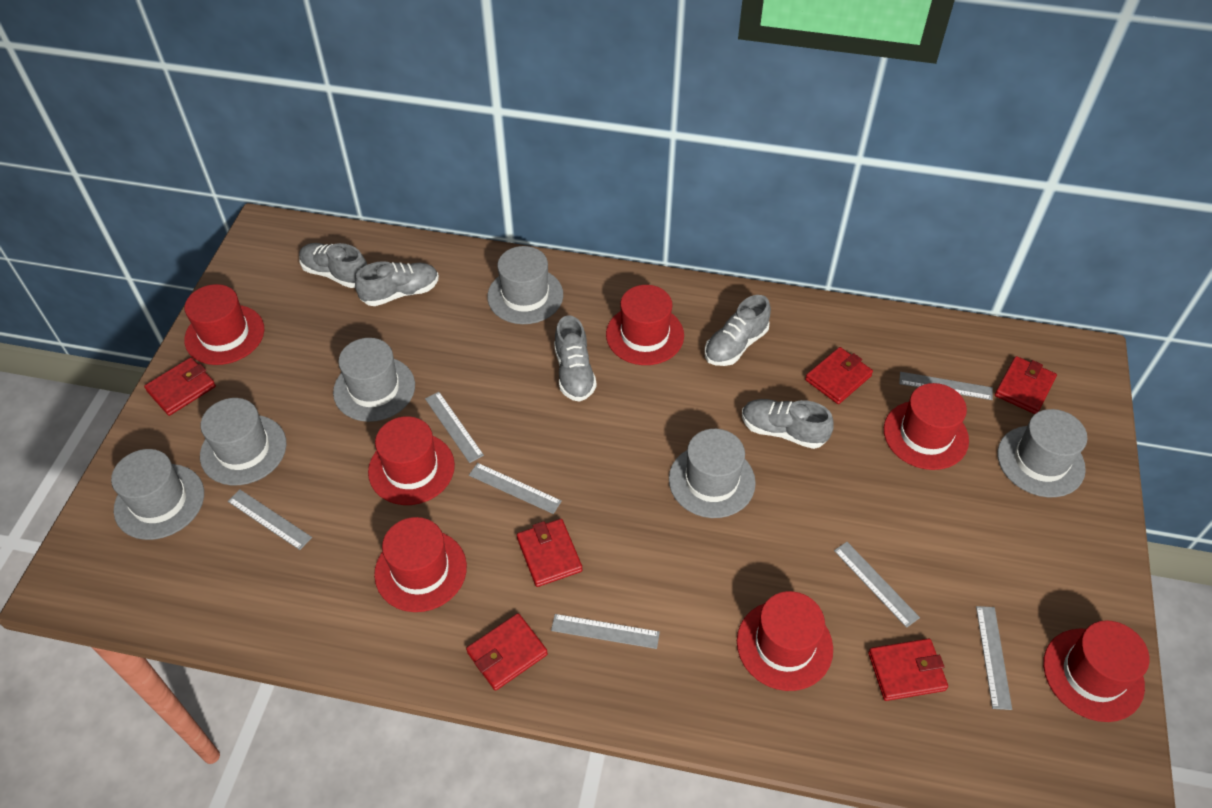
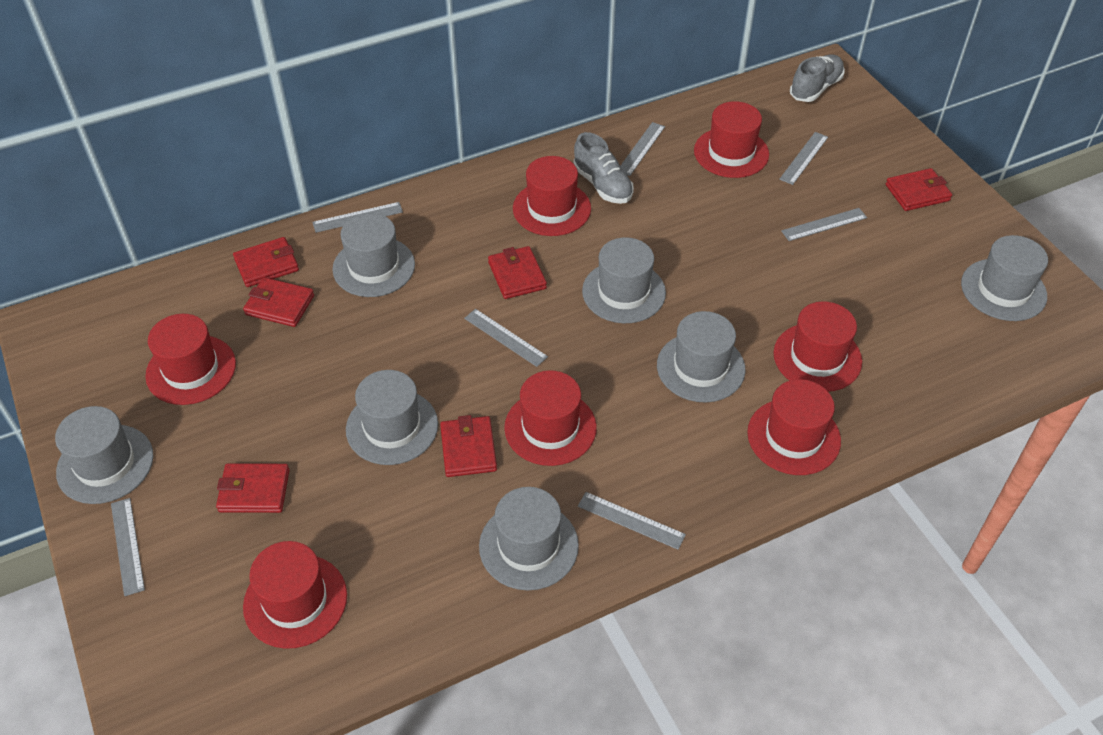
grey hat: 6 -> 7
grey shoe: 5 -> 2

